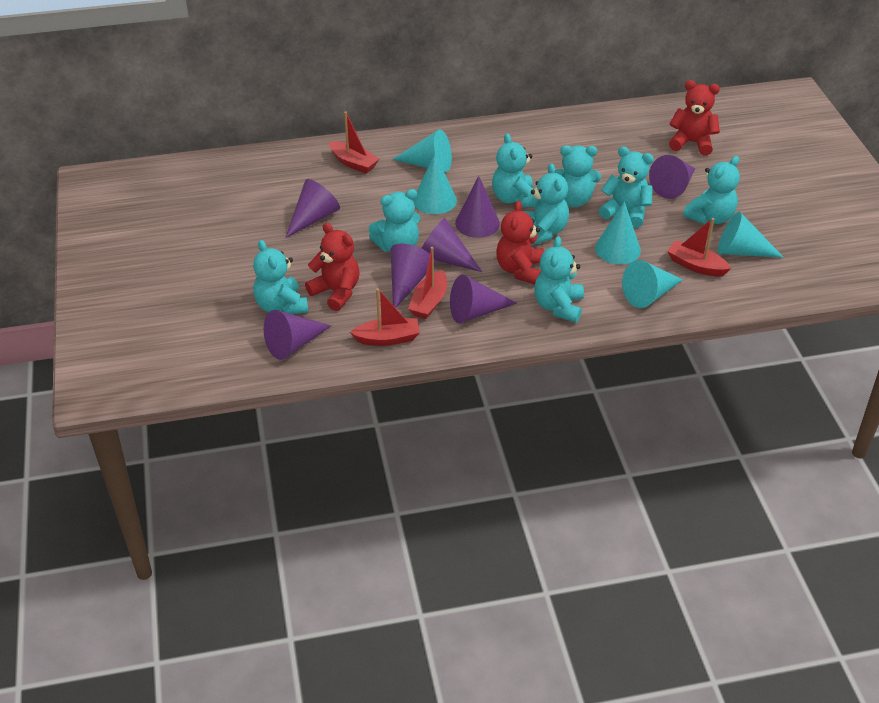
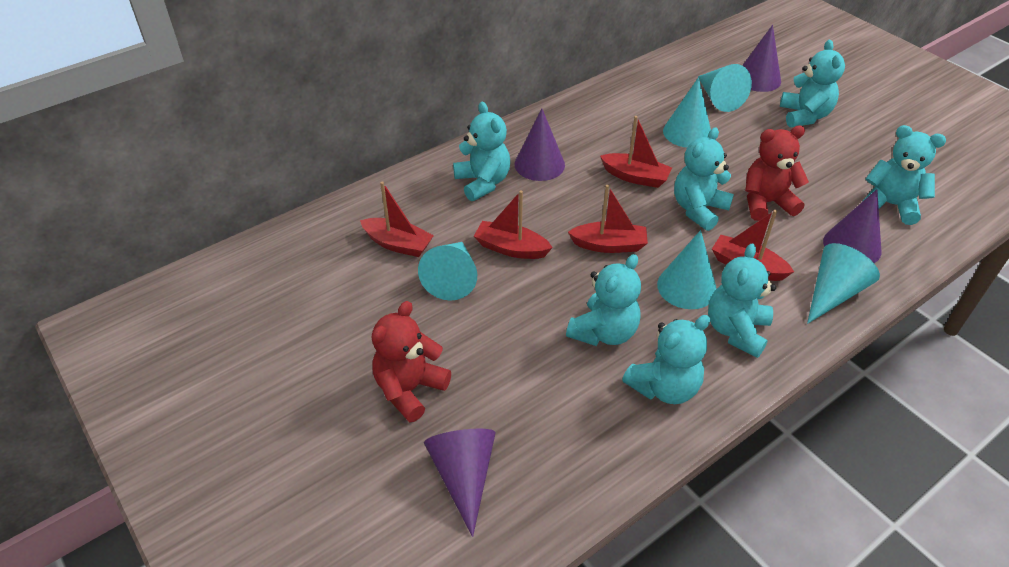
purple cone: 7 -> 4
red boat: 4 -> 5
red teddy bear: 3 -> 2
turquoise teddy bear: 8 -> 7

